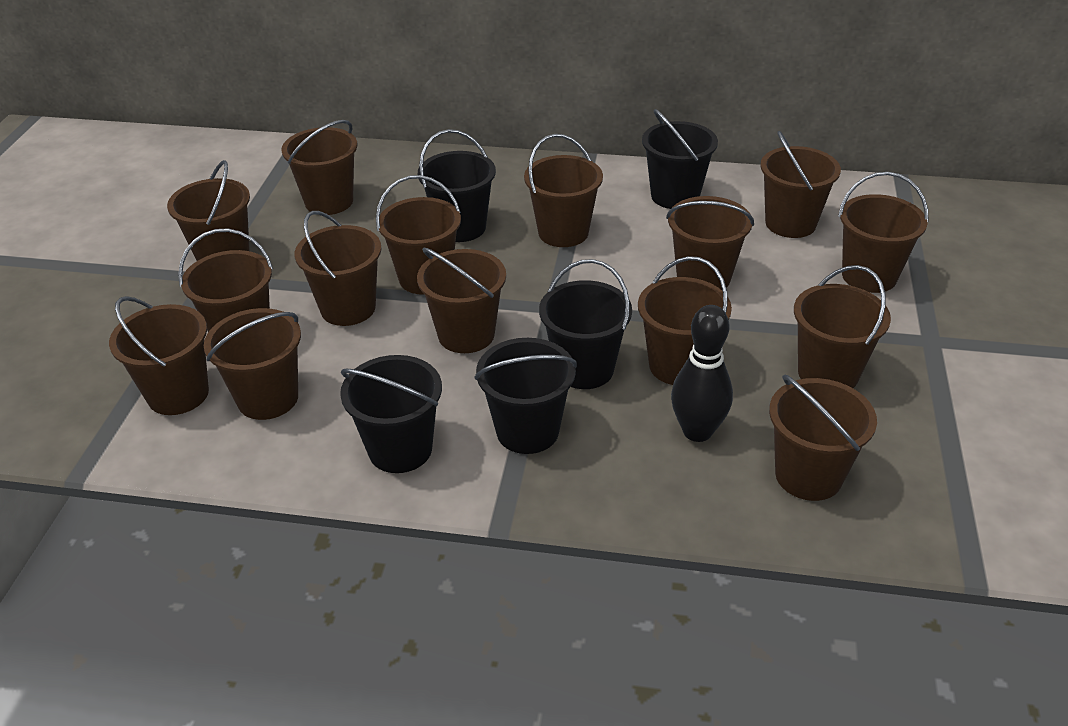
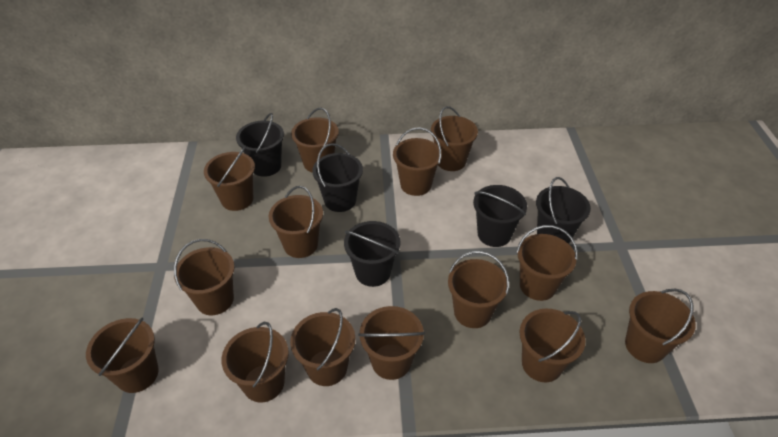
black bowling pin: 1 -> 0
brown bucket: 15 -> 14

